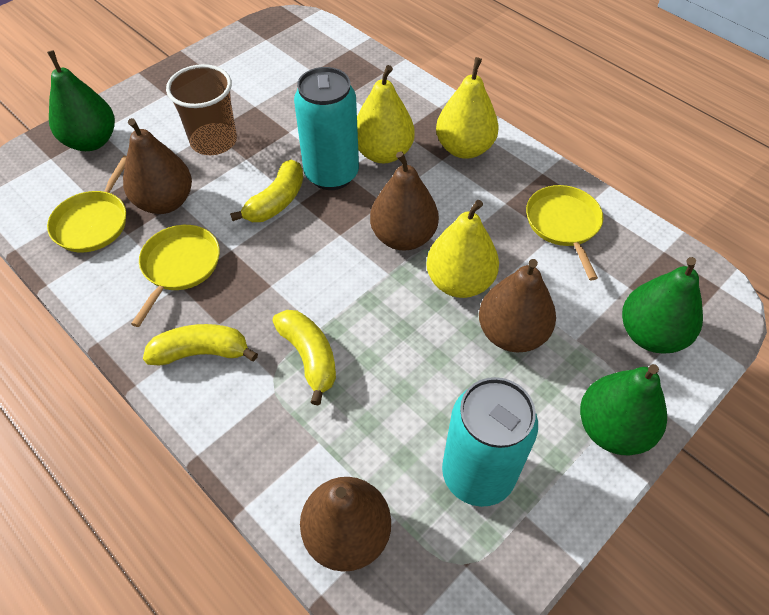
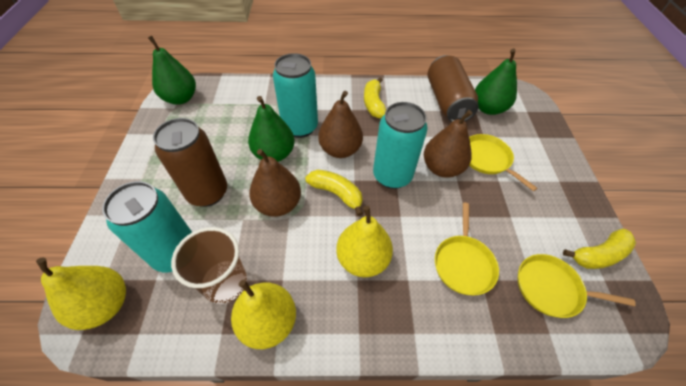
brown can: 0 -> 2
brown pear: 4 -> 3
turquoise can: 2 -> 3

